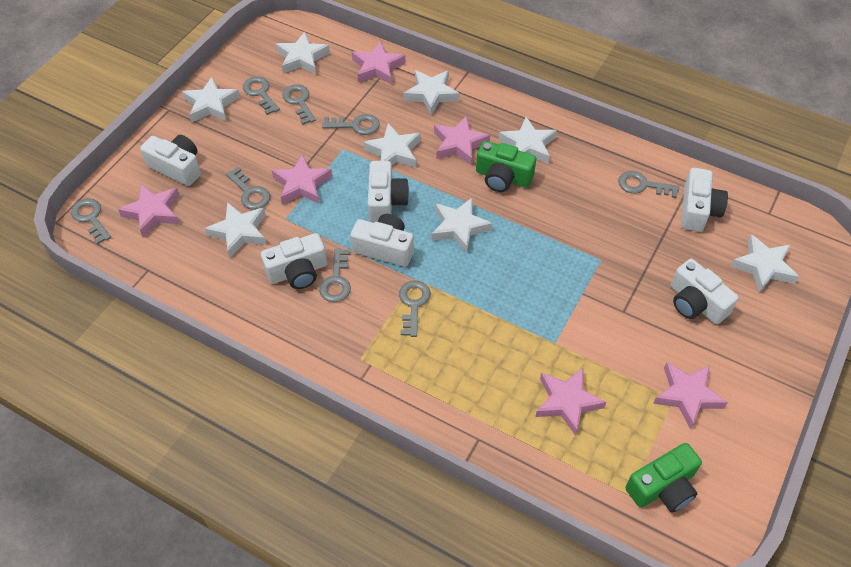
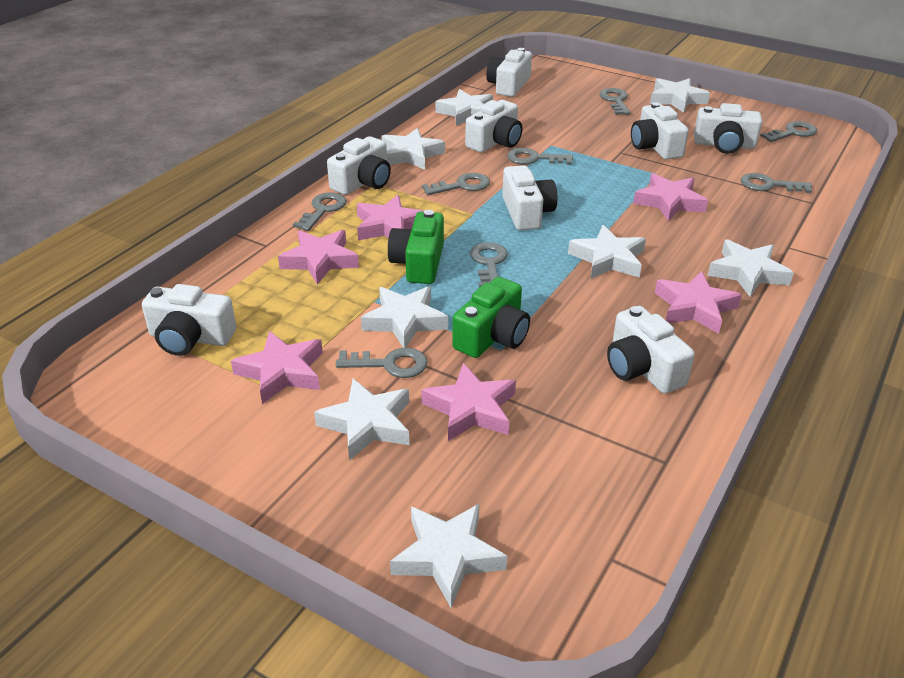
white camera: 6 -> 8

